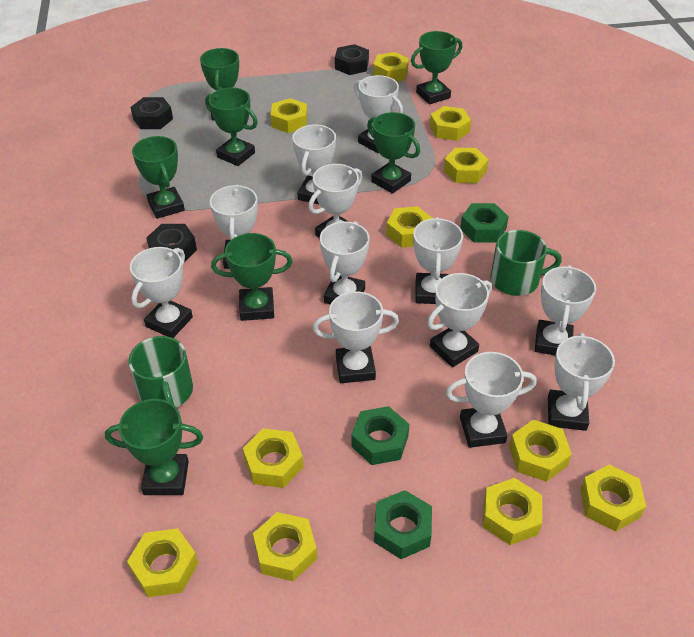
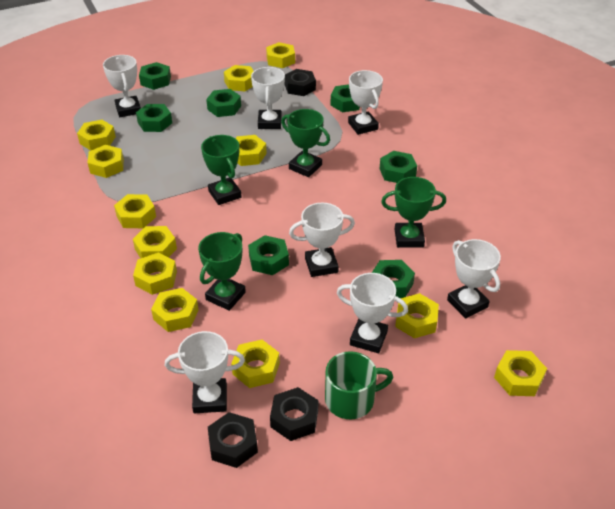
green mug: 2 -> 1
green nut: 3 -> 7
green trophy: 7 -> 4
white trophy: 12 -> 7
yellow nut: 11 -> 12

